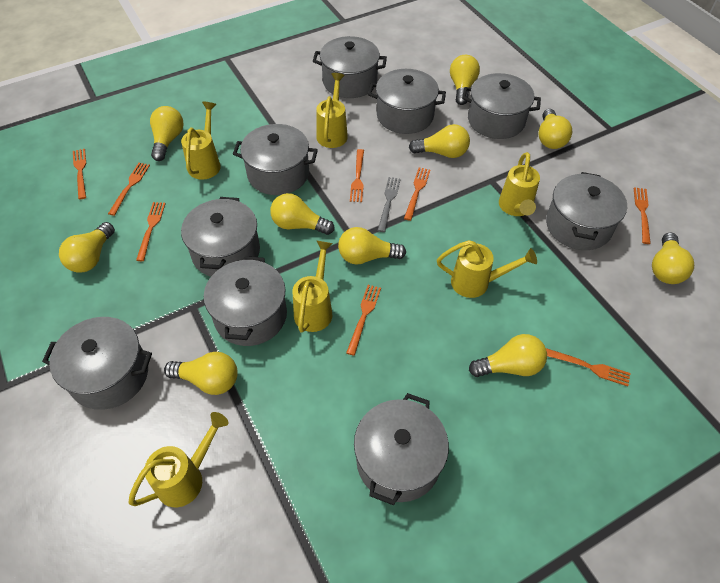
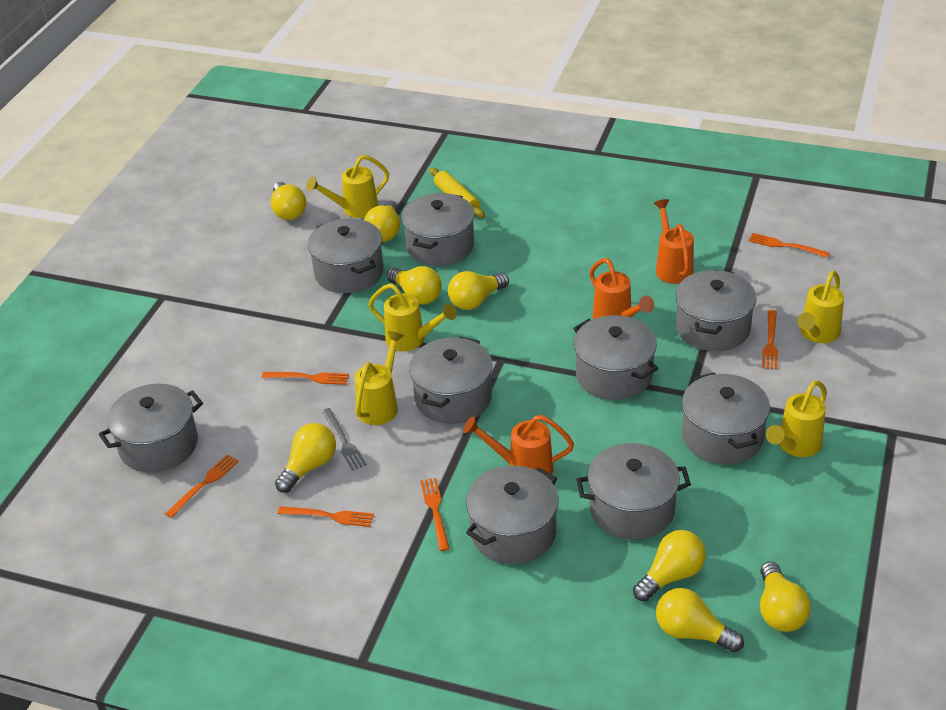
orange fork: 8 -> 6
orange watering can: 0 -> 3
yellow light bulb: 10 -> 8
yellow rolling pin: 0 -> 1
yellow watering can: 6 -> 5

